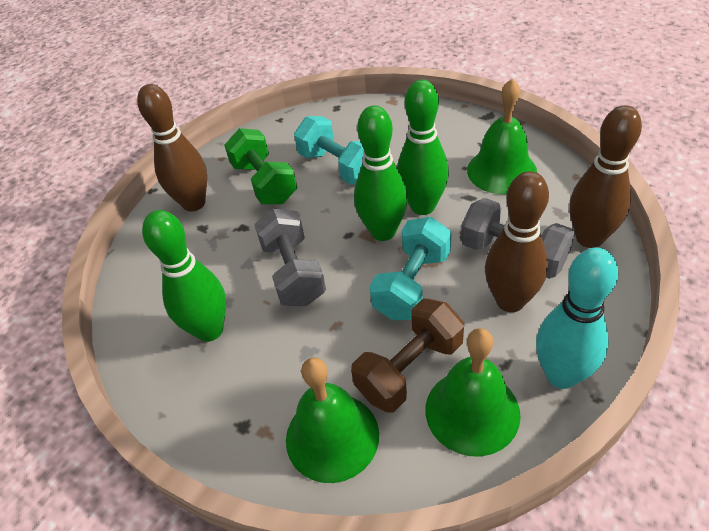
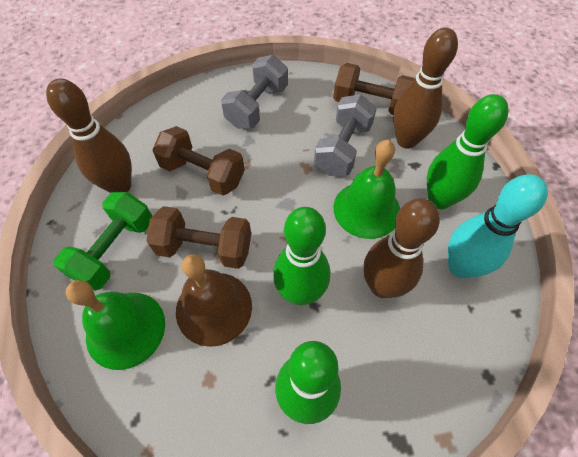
brown bell: 0 -> 1
brown dumbbell: 1 -> 3
green bell: 3 -> 2
turquoise dumbbell: 2 -> 0

